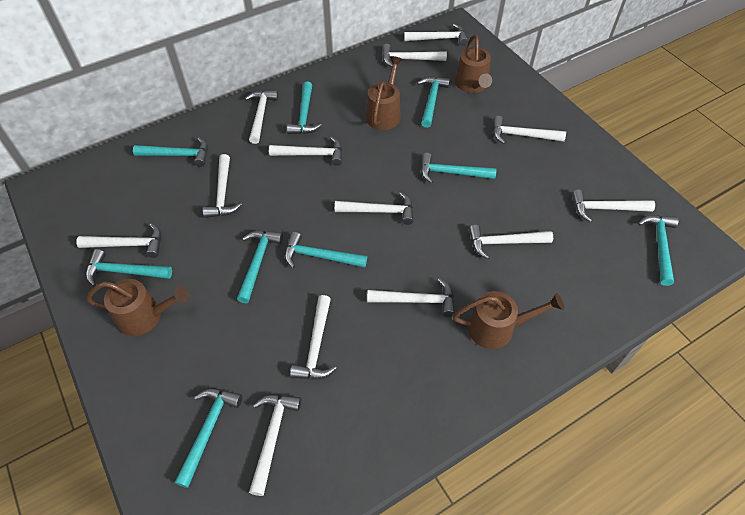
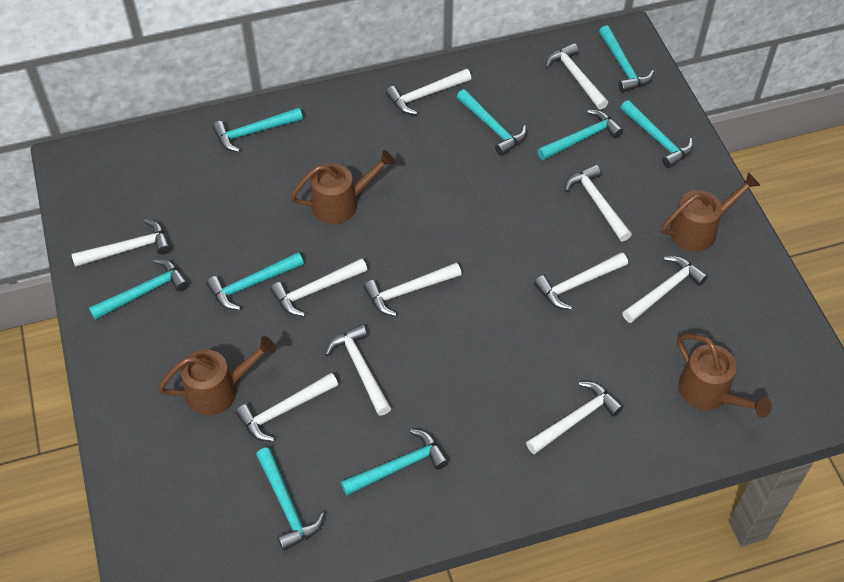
white hammer: 13 -> 11

